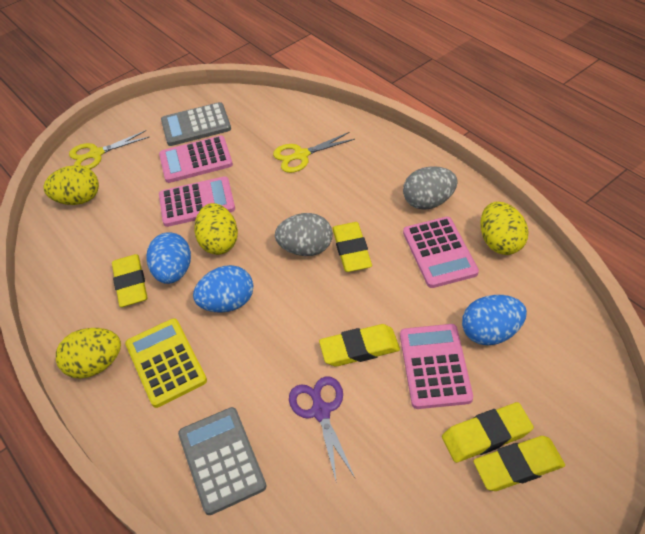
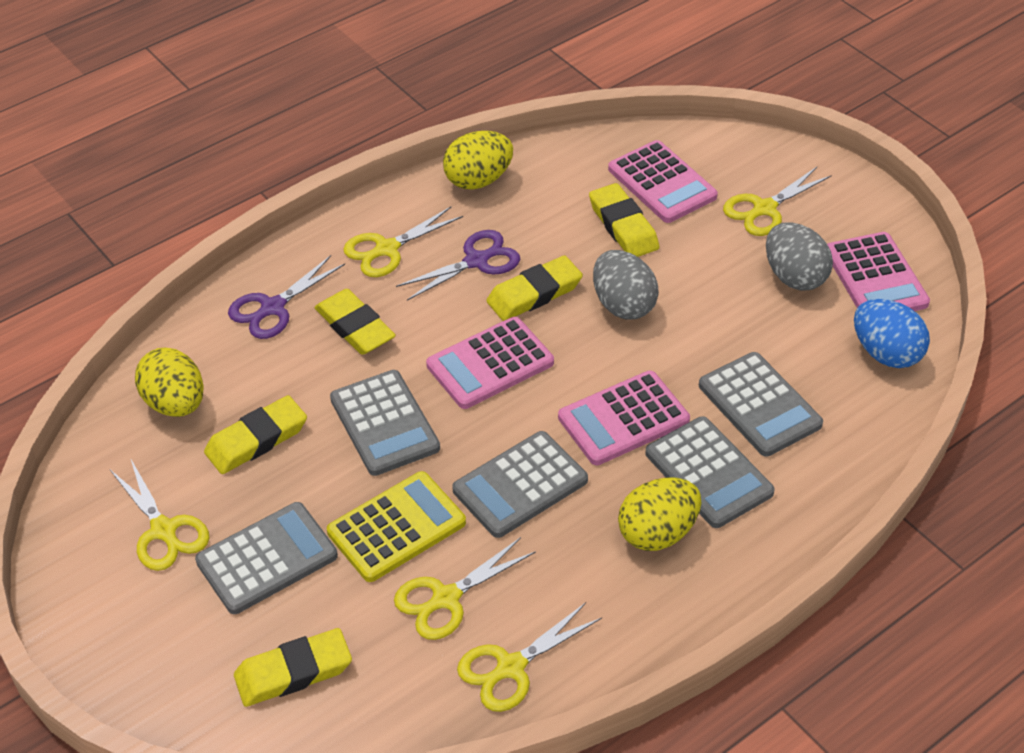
blue egg: 3 -> 1
grey calculator: 2 -> 5
purple scissors: 1 -> 2
yellow egg: 4 -> 3
yellow scissors: 2 -> 5

